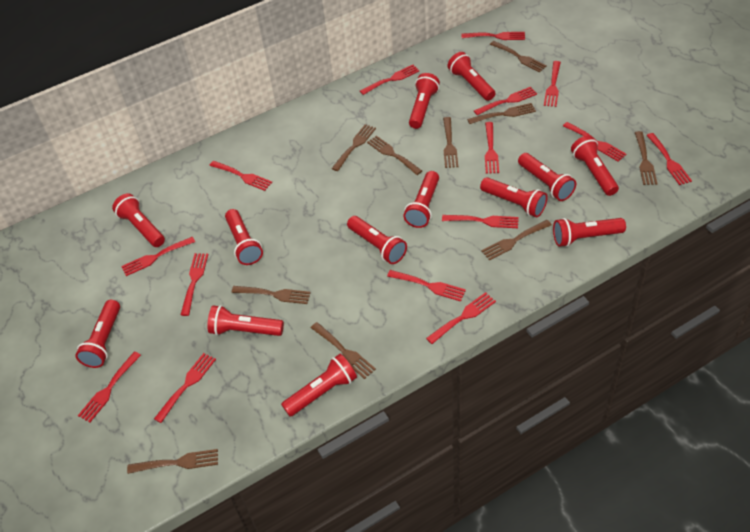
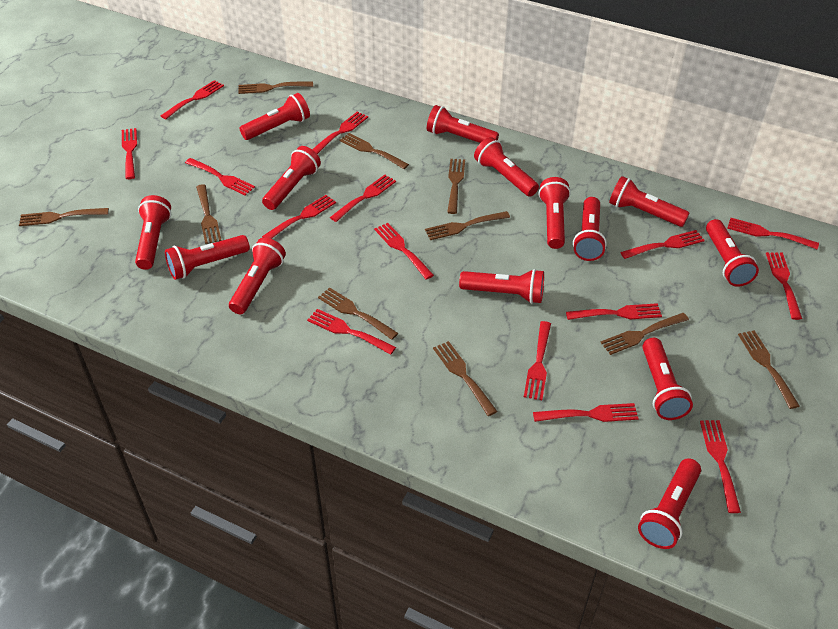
red flashlight: 13 -> 14

